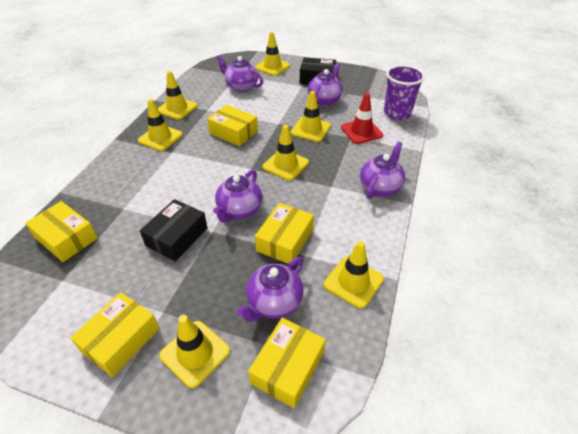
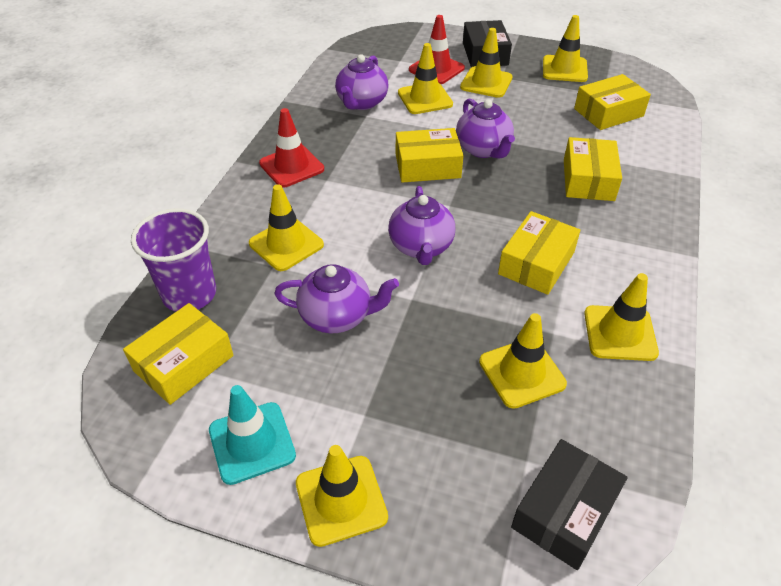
purple teapot: 5 -> 4
red traffic cone: 1 -> 2
turquoise traffic cone: 0 -> 1

